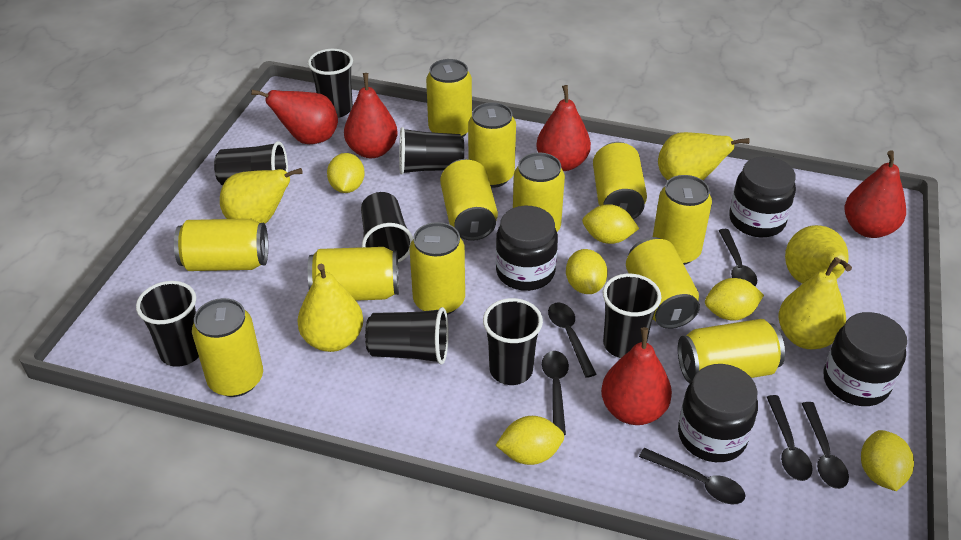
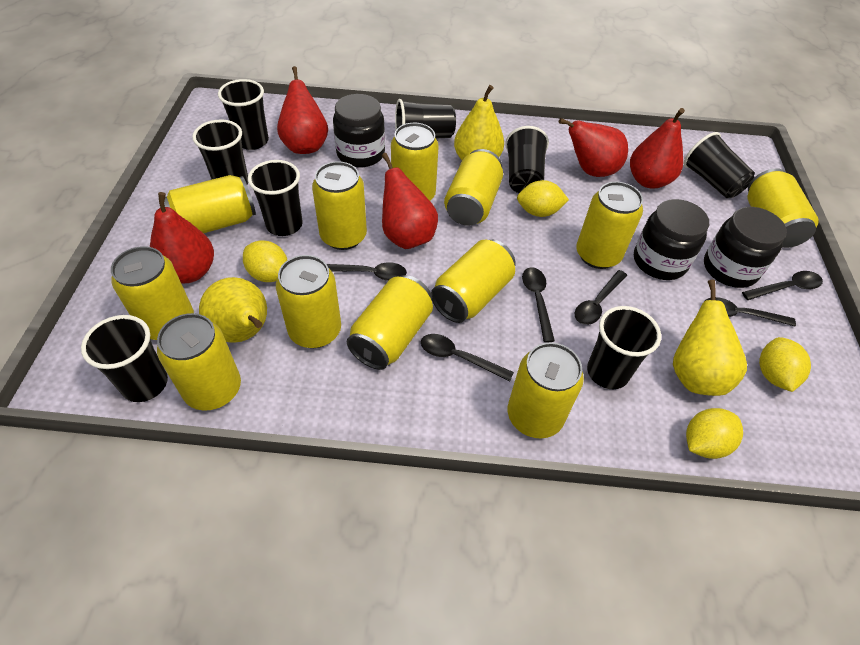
black jar: 4 -> 3
yellow lemon: 6 -> 4
yellow pear: 5 -> 3

